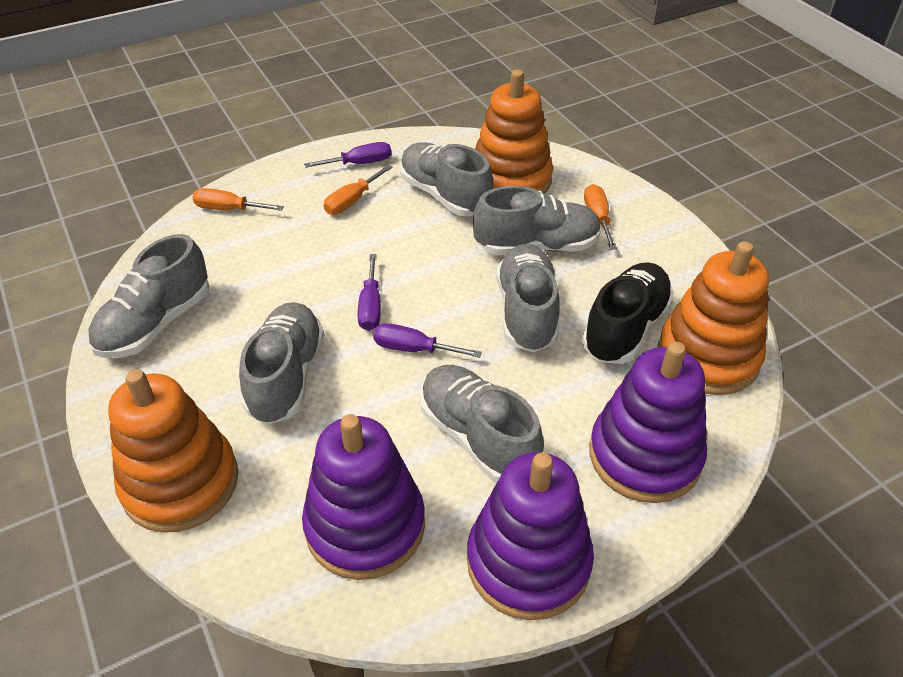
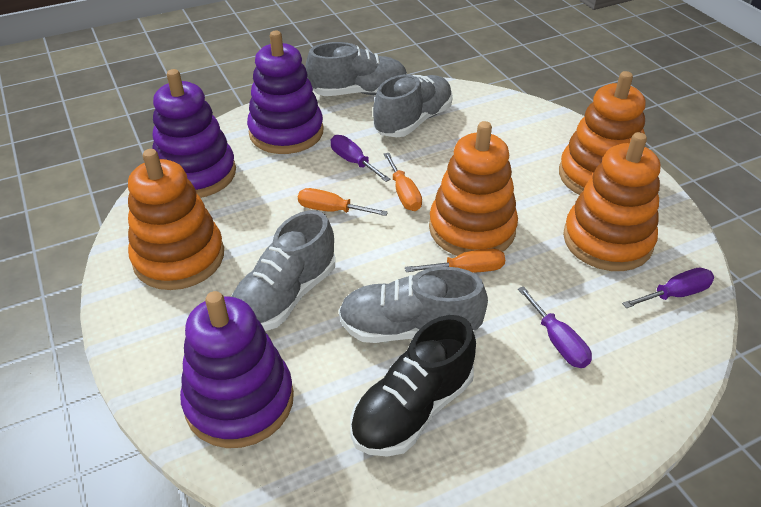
grey shoe: 6 -> 4
orange stacking toy: 3 -> 4

